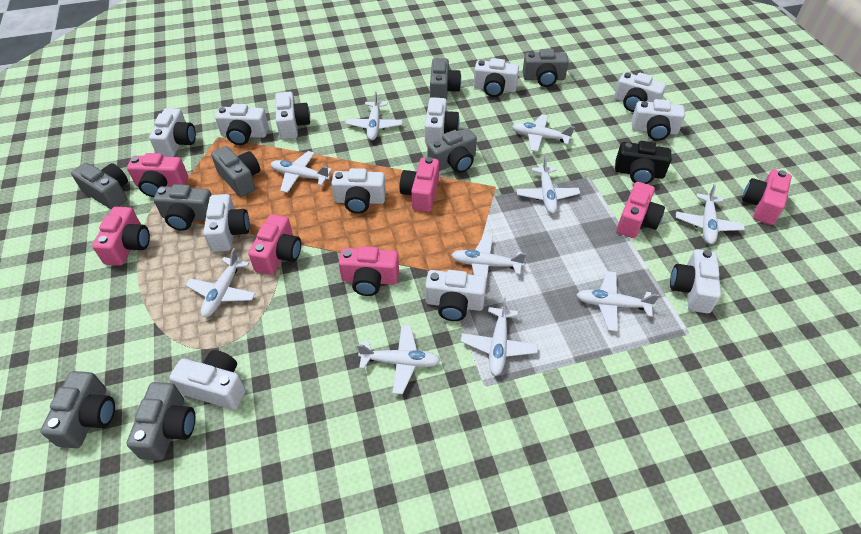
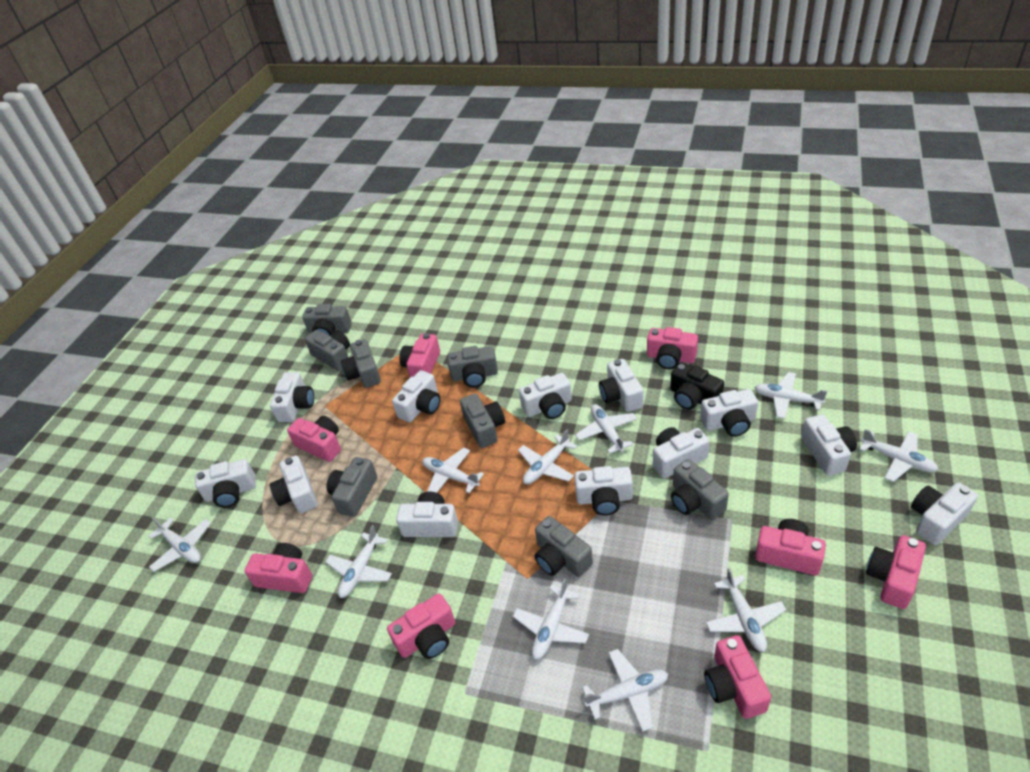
pink camera: 7 -> 8

